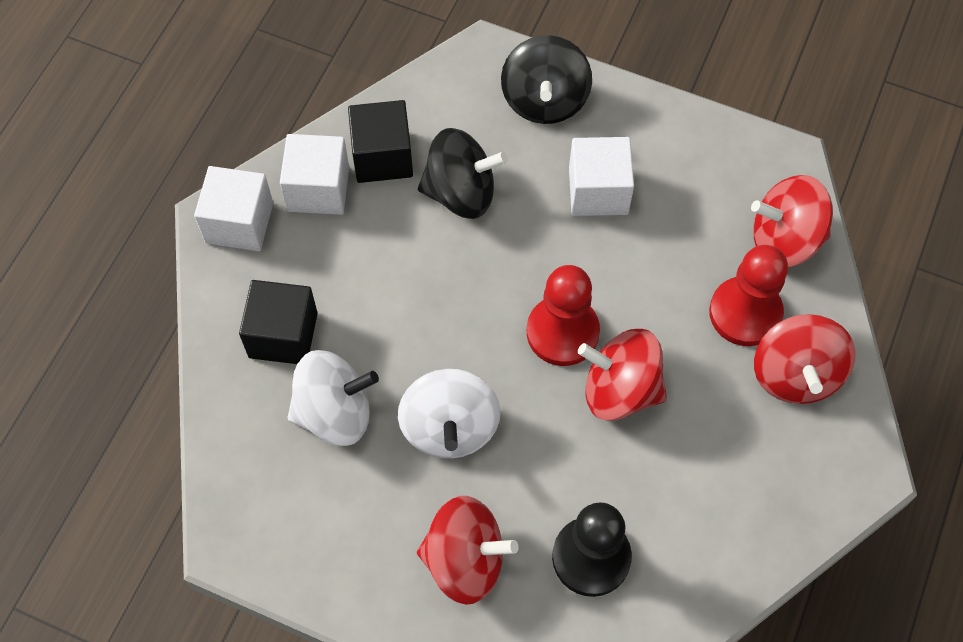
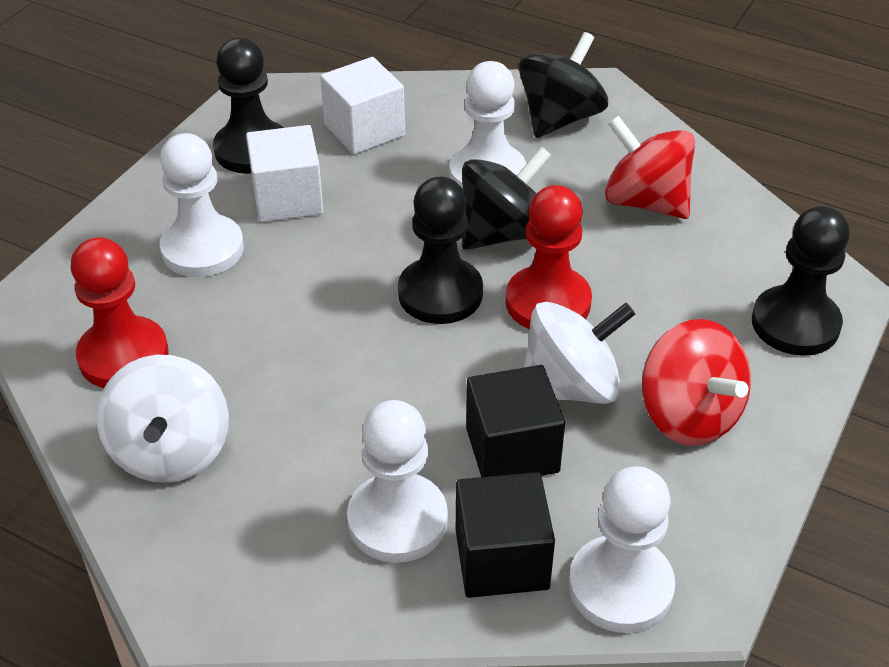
black pawn: 1 -> 3
red spinning top: 4 -> 2
white cube: 3 -> 2
white pawn: 0 -> 4

